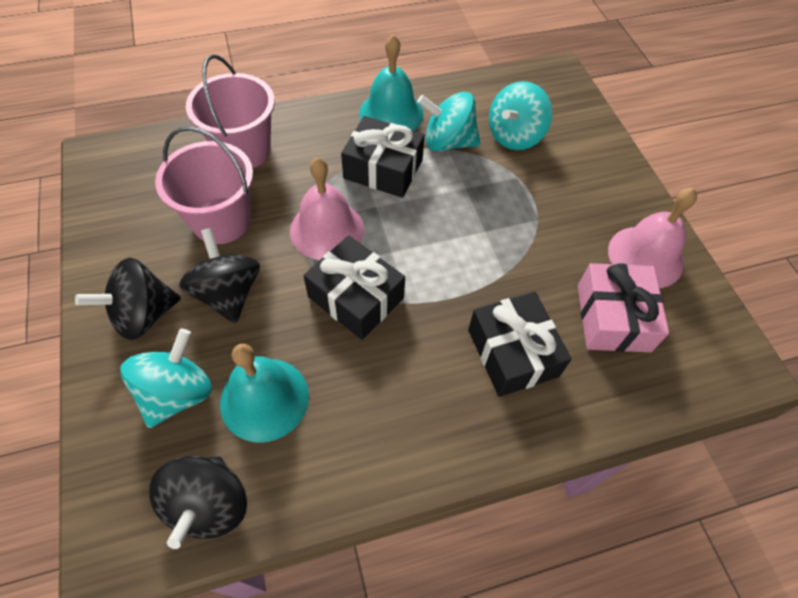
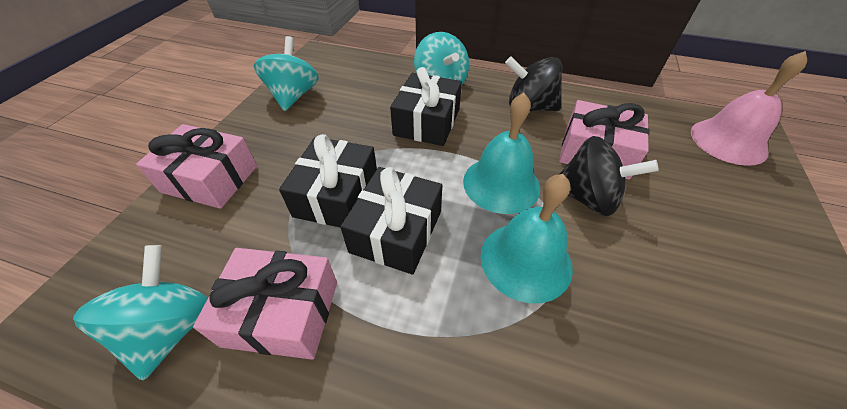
black spinning top: 3 -> 2
pink bell: 2 -> 1
pink bucket: 2 -> 0
pink gift: 1 -> 3

